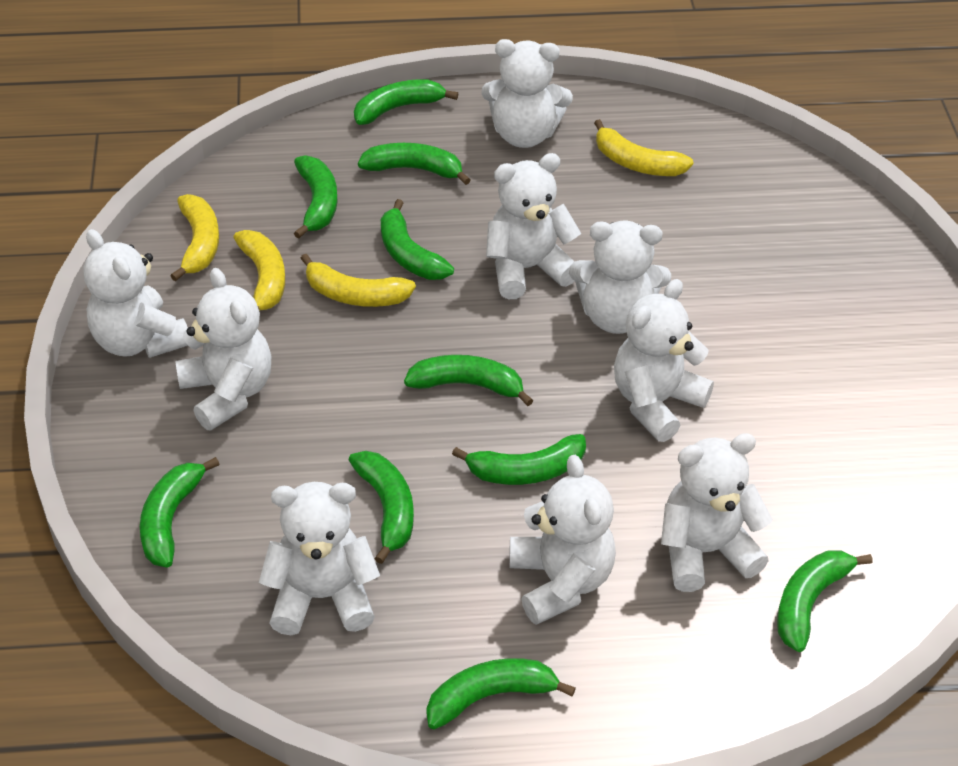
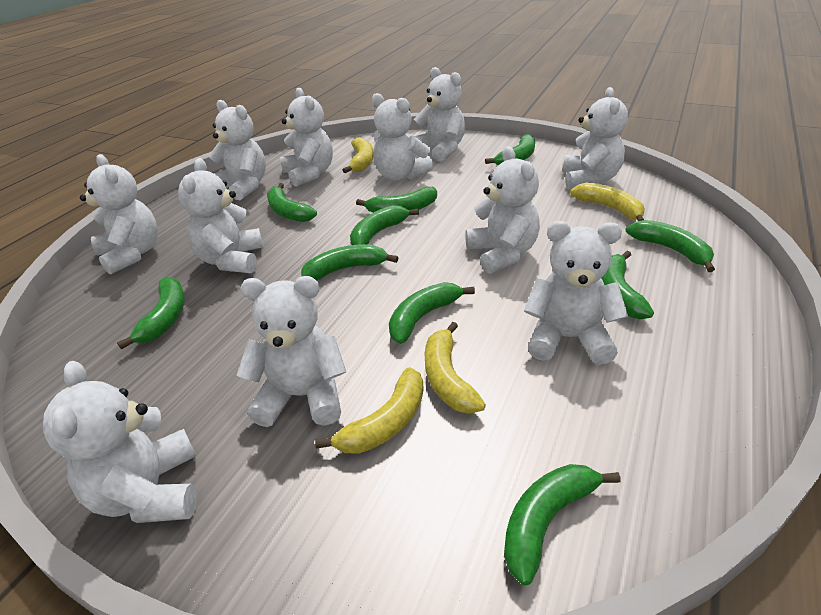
white teddy bear: 9 -> 11

